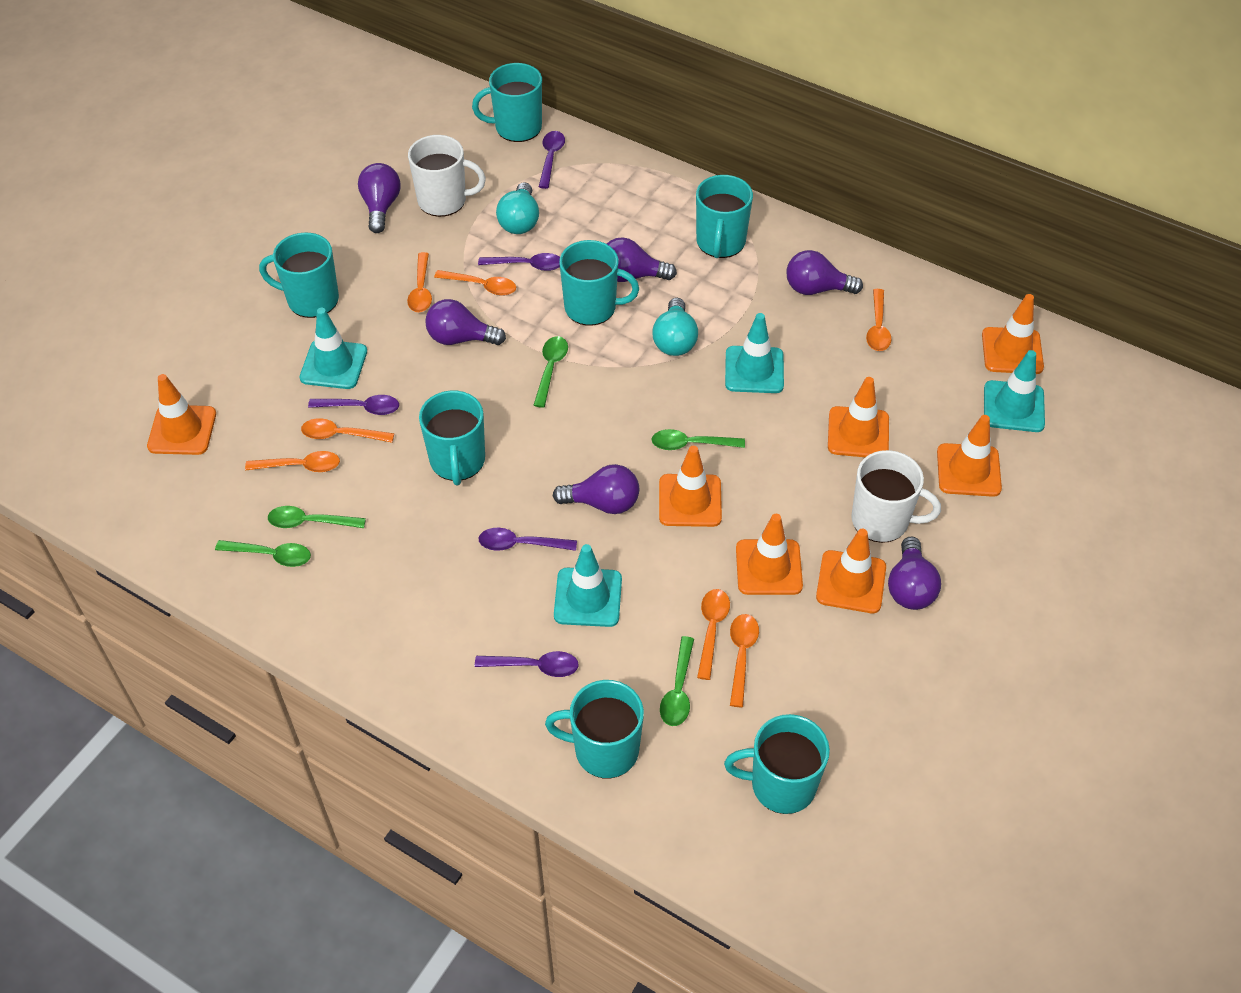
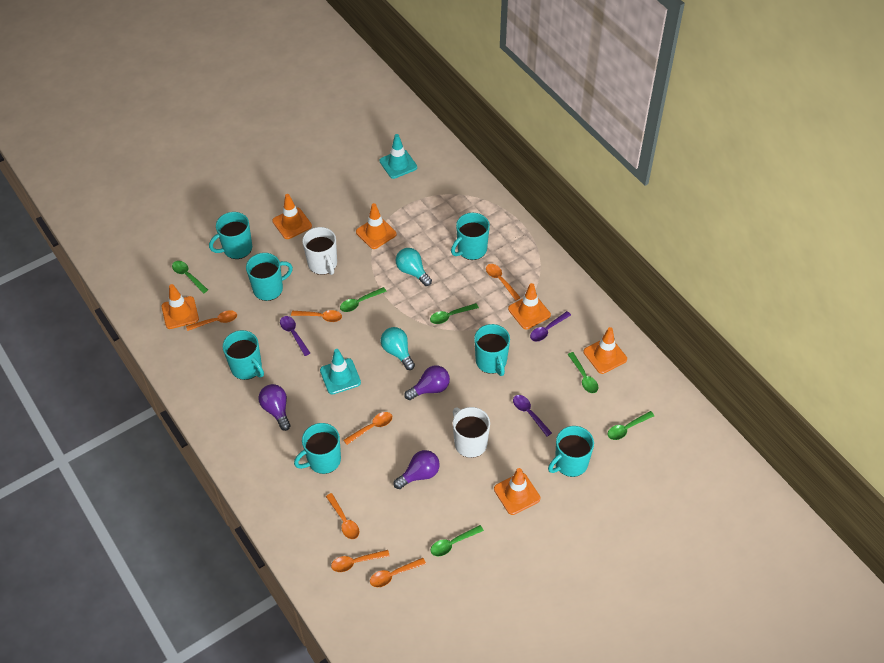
green spoon: 5 -> 6
orange traffic cone: 7 -> 6
purple light bulb: 6 -> 3
purple spoon: 5 -> 3
turquoise traffic cone: 4 -> 2

